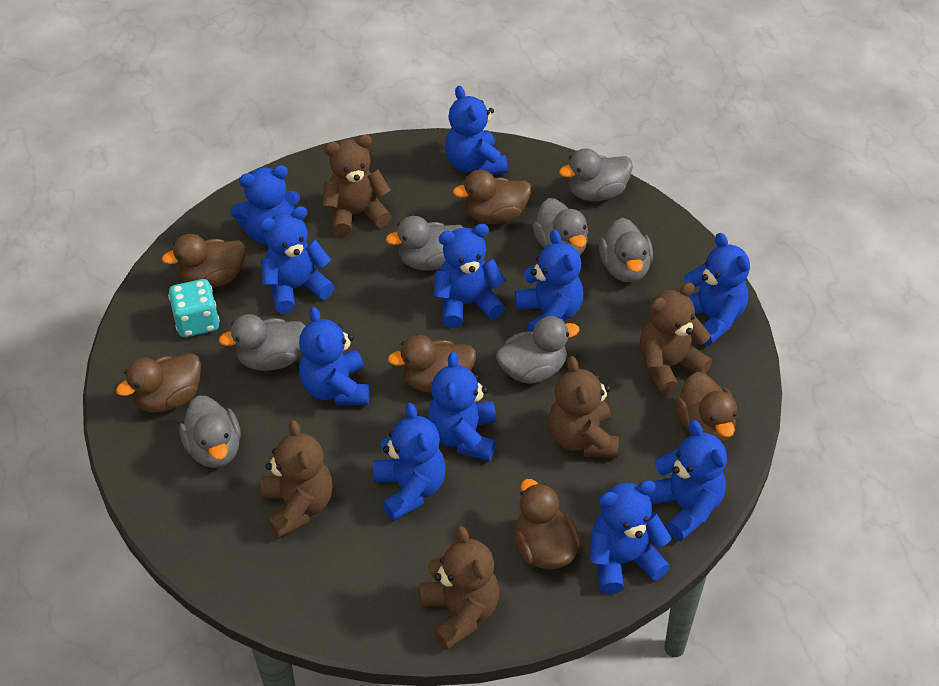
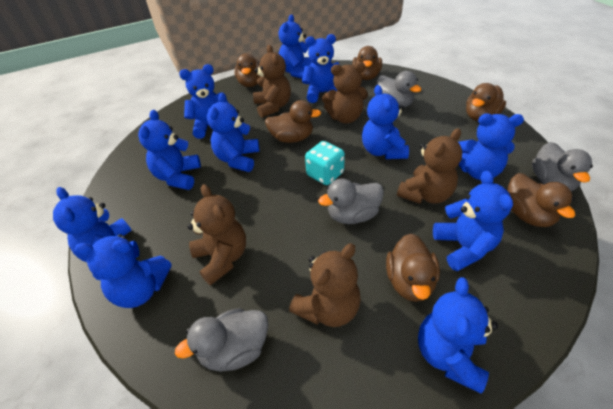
grey duck: 7 -> 4

